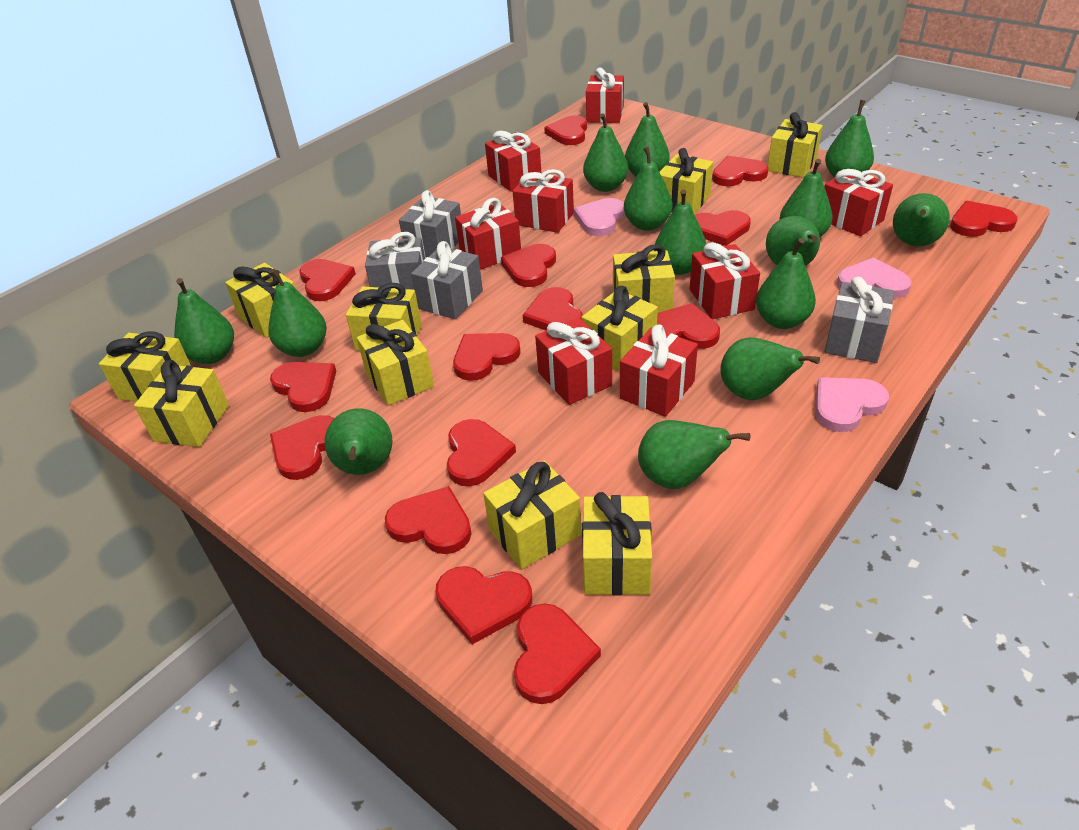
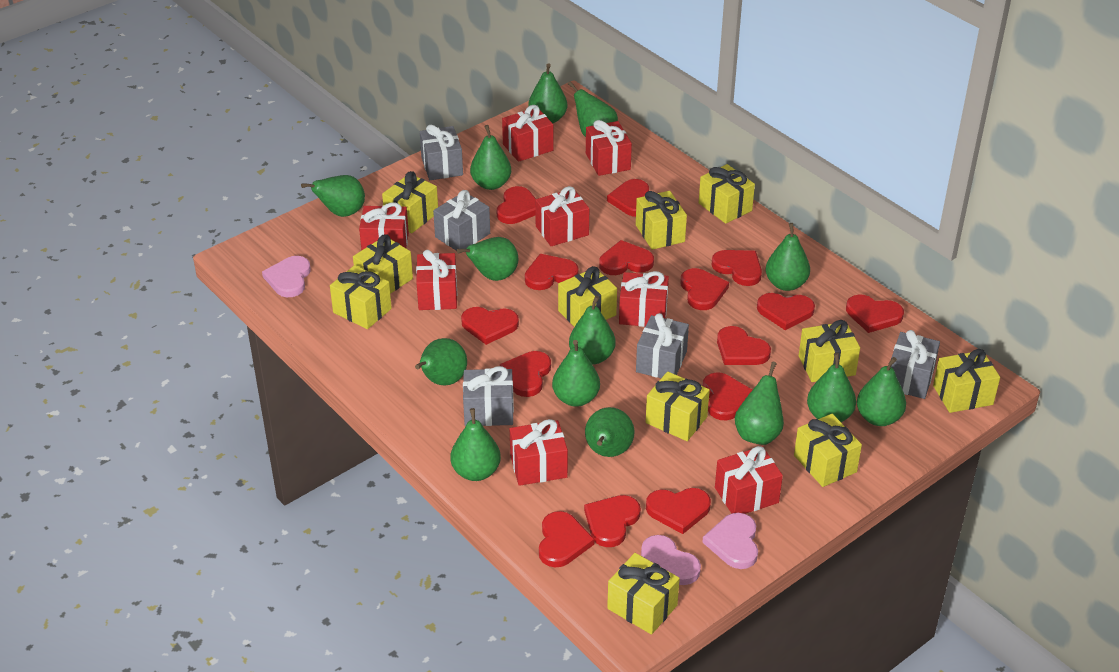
grey gift: 4 -> 5

